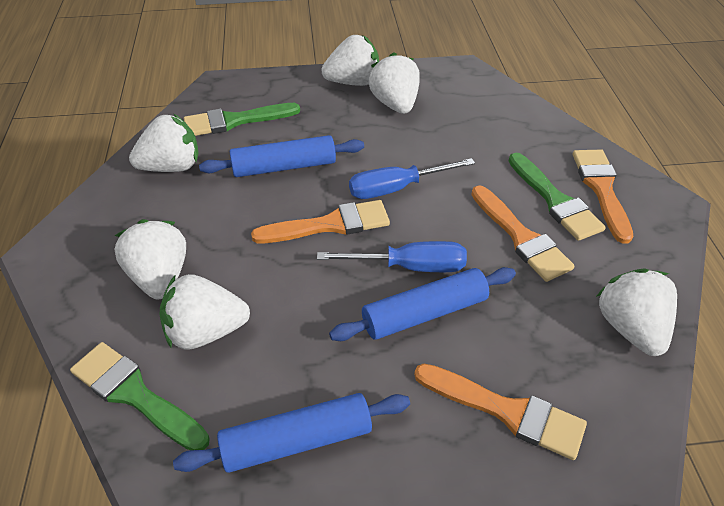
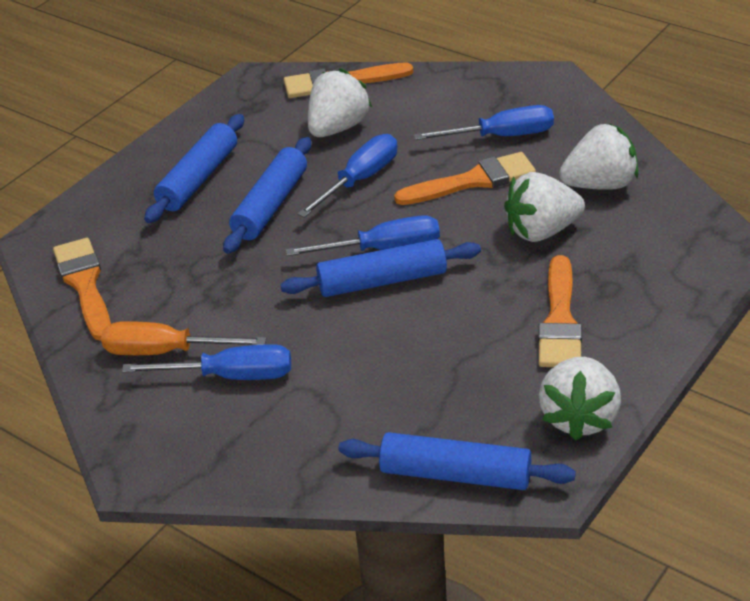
blue rolling pin: 3 -> 4
blue screwdriver: 2 -> 4
green brush: 3 -> 0
orange screwdriver: 0 -> 1
white strawberry: 6 -> 4

